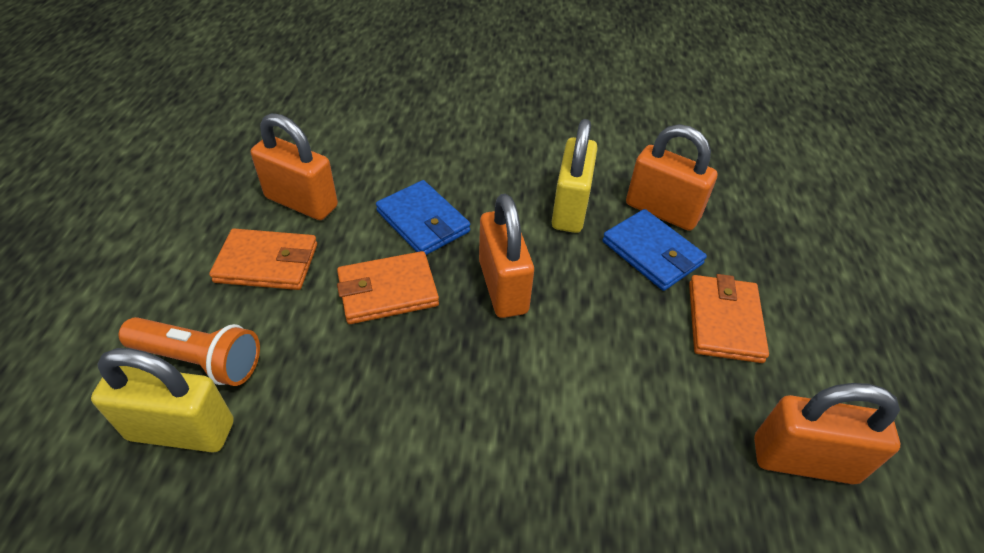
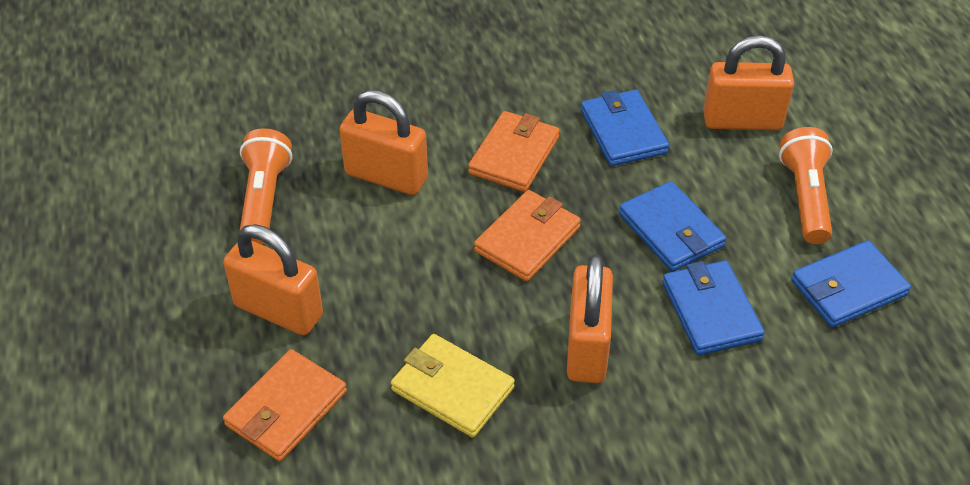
blue wallet: 2 -> 4
orange flashlight: 1 -> 2
yellow padlock: 2 -> 0
yellow wallet: 0 -> 1

